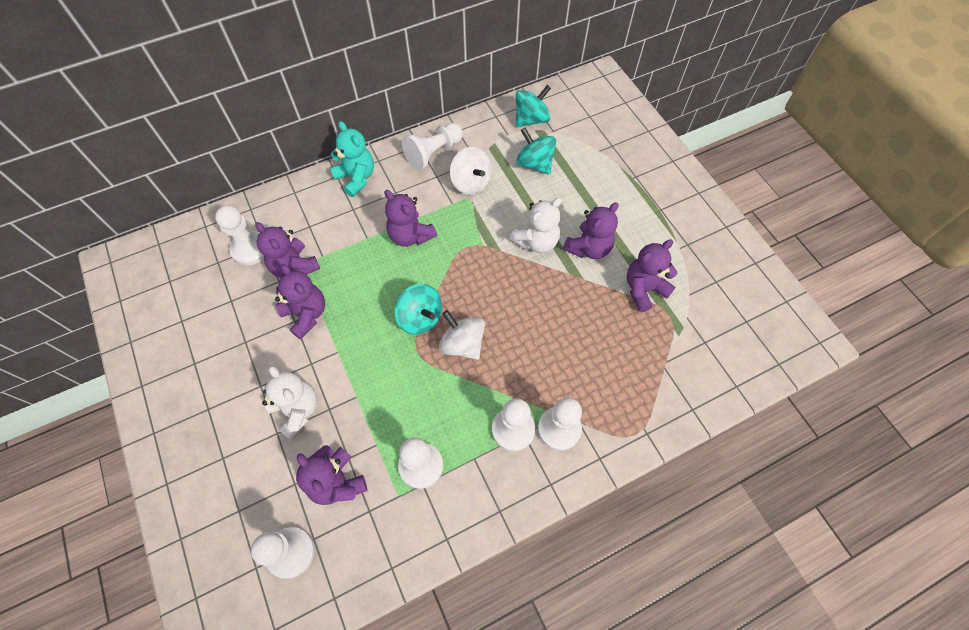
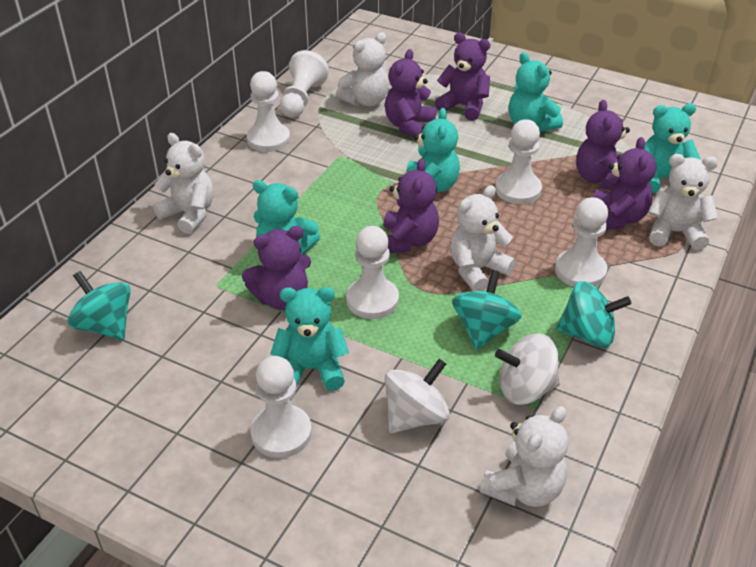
turquoise teddy bear: 1 -> 5
white teddy bear: 2 -> 5

